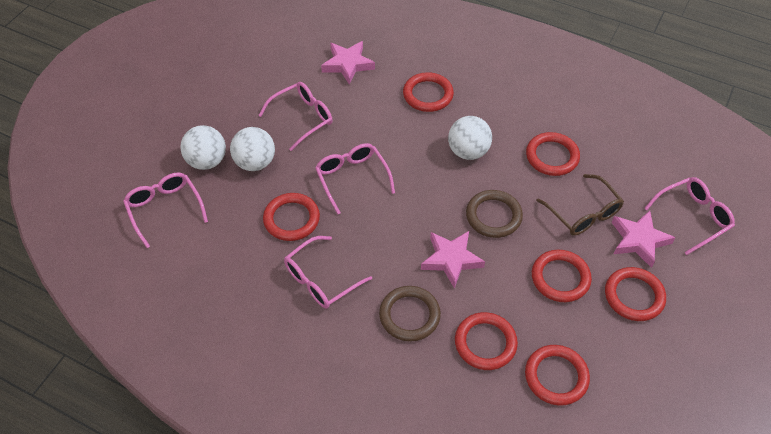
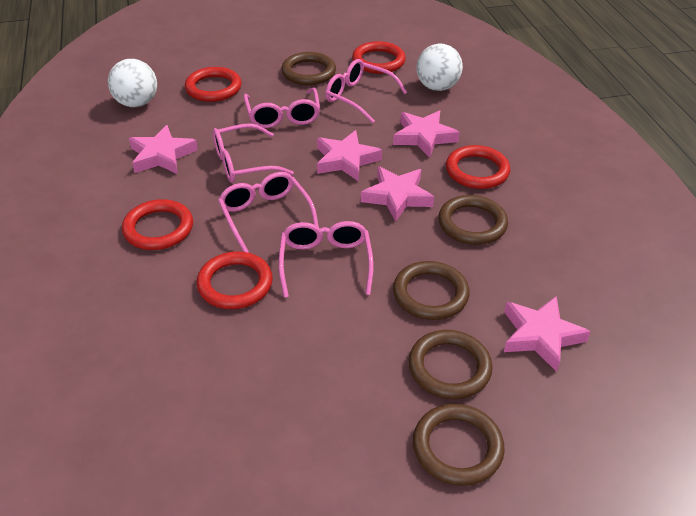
brown glasses: 1 -> 0
brown ring: 2 -> 5
pink star: 3 -> 5
red ring: 7 -> 5
white ball: 3 -> 2

